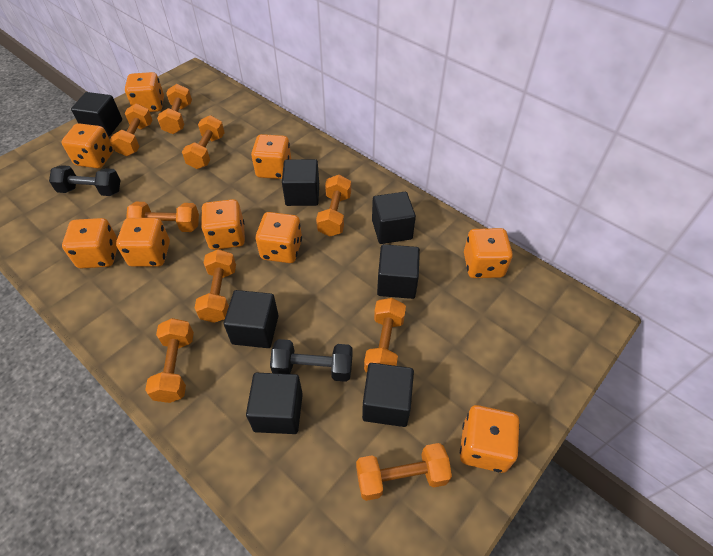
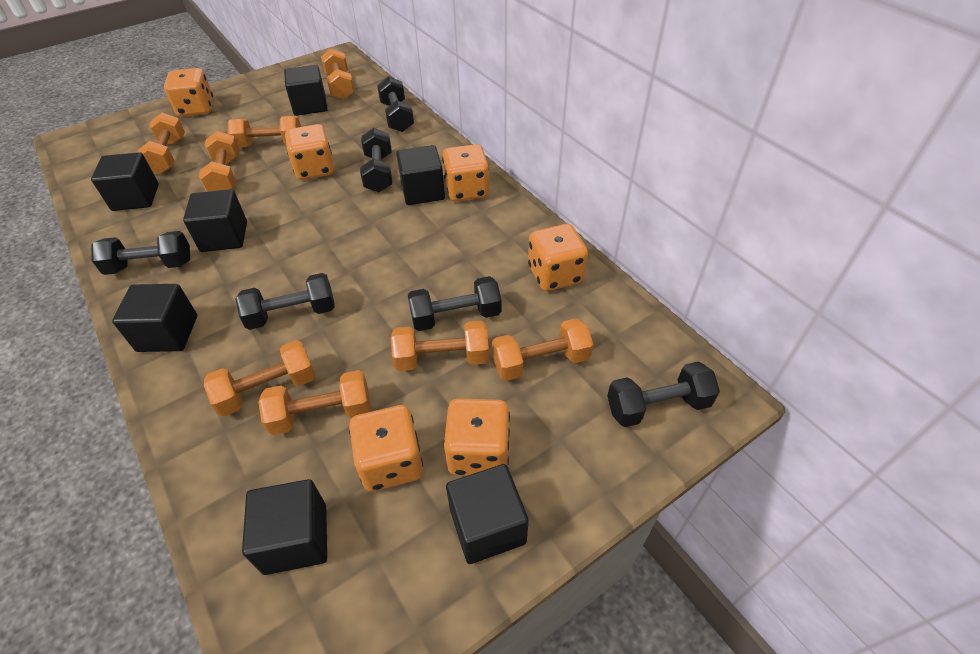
black dumbbell: 2 -> 6
orange dice: 9 -> 6
orange dumbbell: 9 -> 8

